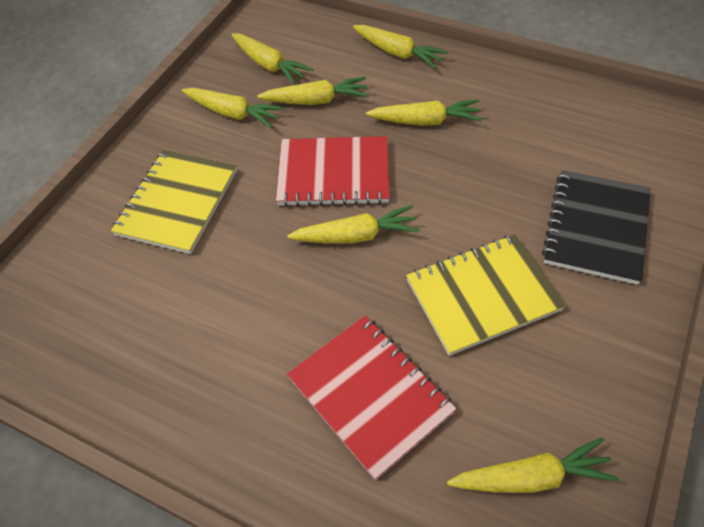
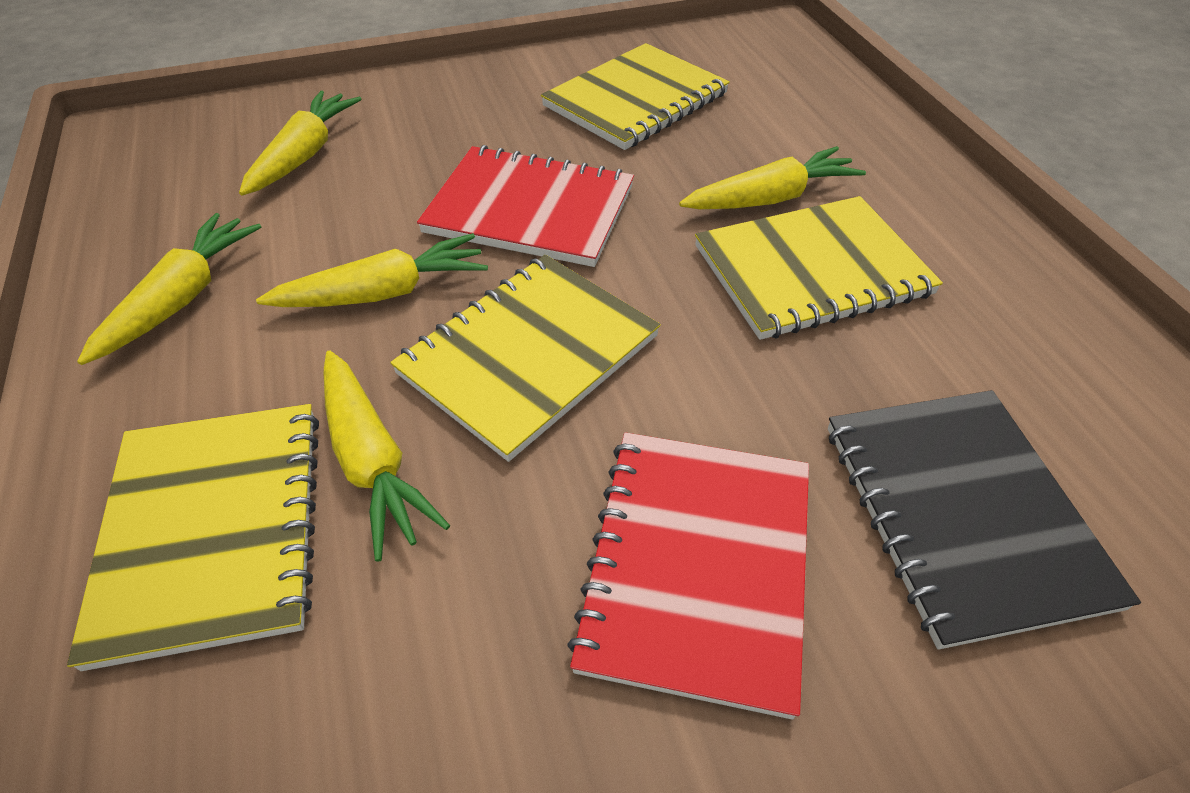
yellow carrot: 7 -> 5
yellow notebook: 2 -> 4

